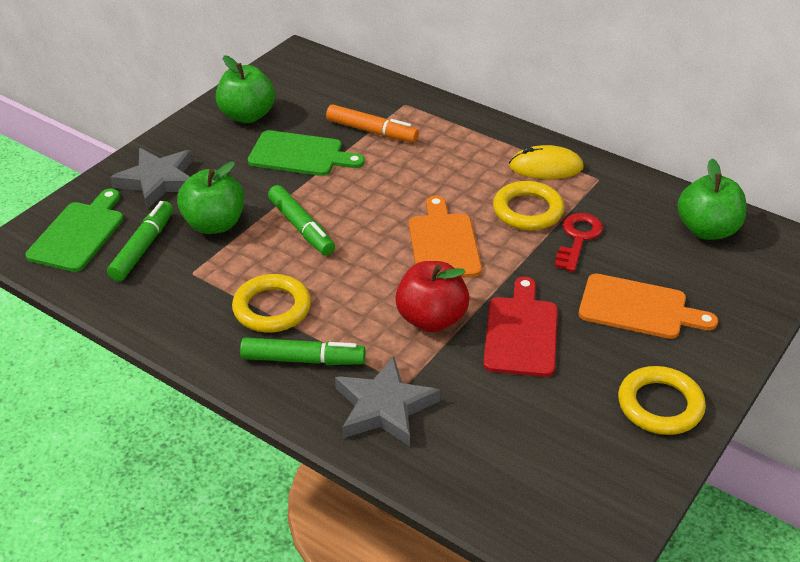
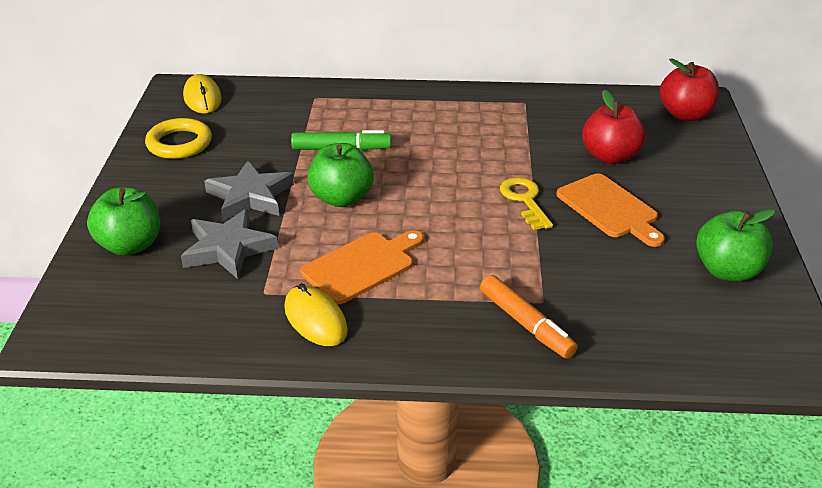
green cutting board: 2 -> 0
green marker: 3 -> 1
red apple: 1 -> 2
red cutting board: 1 -> 0
red key: 1 -> 0
yellow key: 0 -> 1
yellow mouse: 1 -> 2
yellow ring: 3 -> 1

